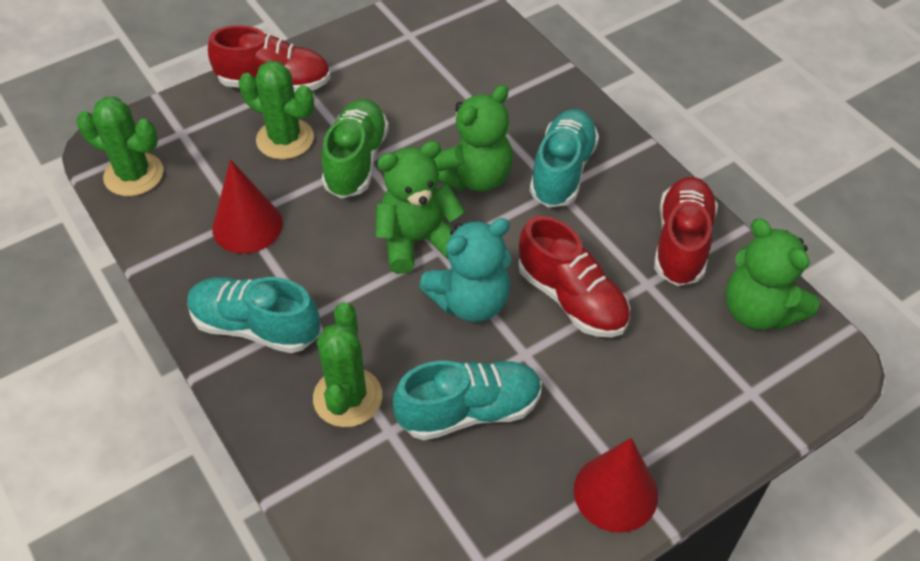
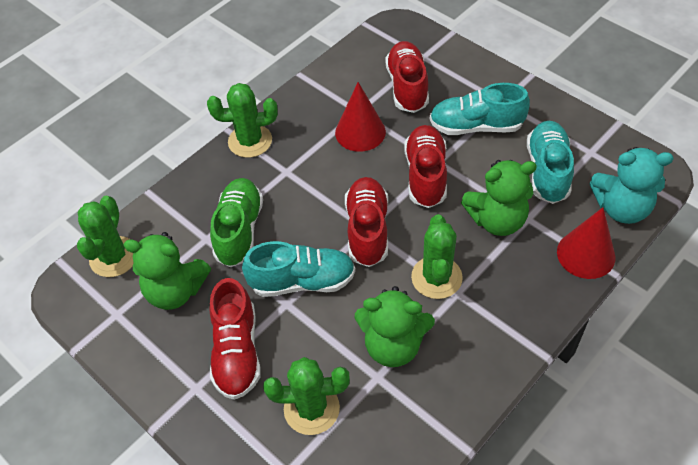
green cactus: 3 -> 4
red shoe: 3 -> 4

